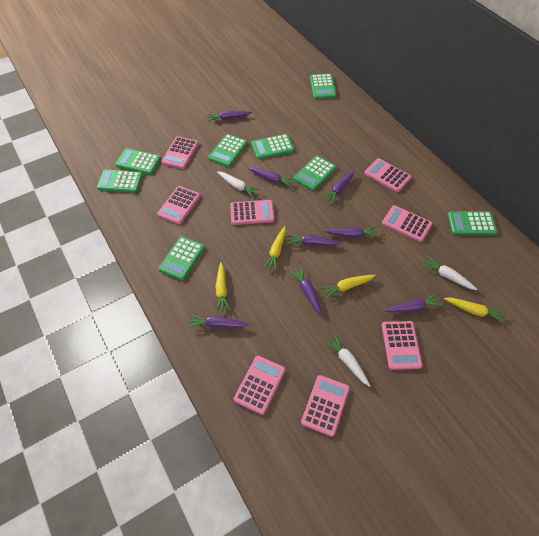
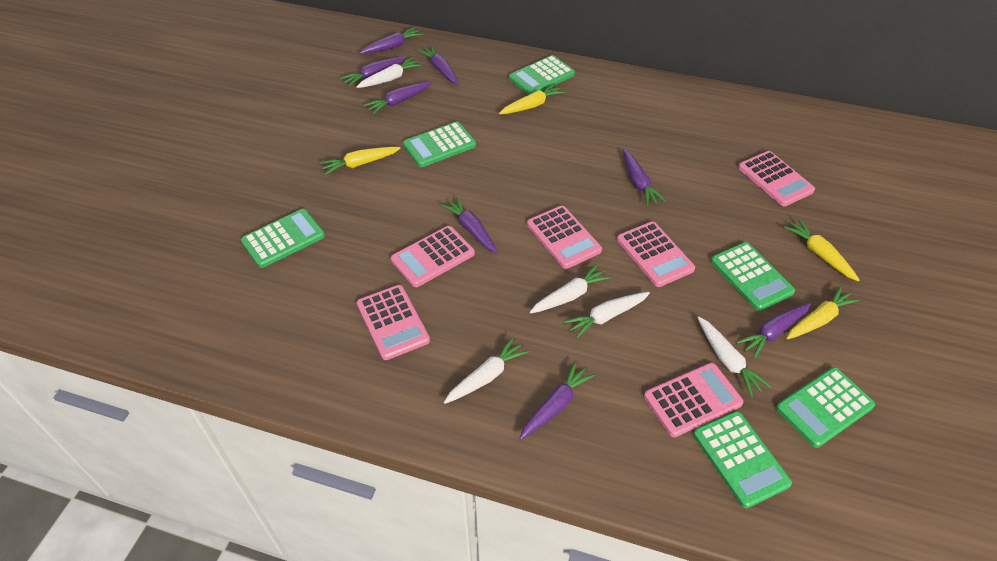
green calculator: 8 -> 6
pink calculator: 8 -> 6
white carrot: 3 -> 5

